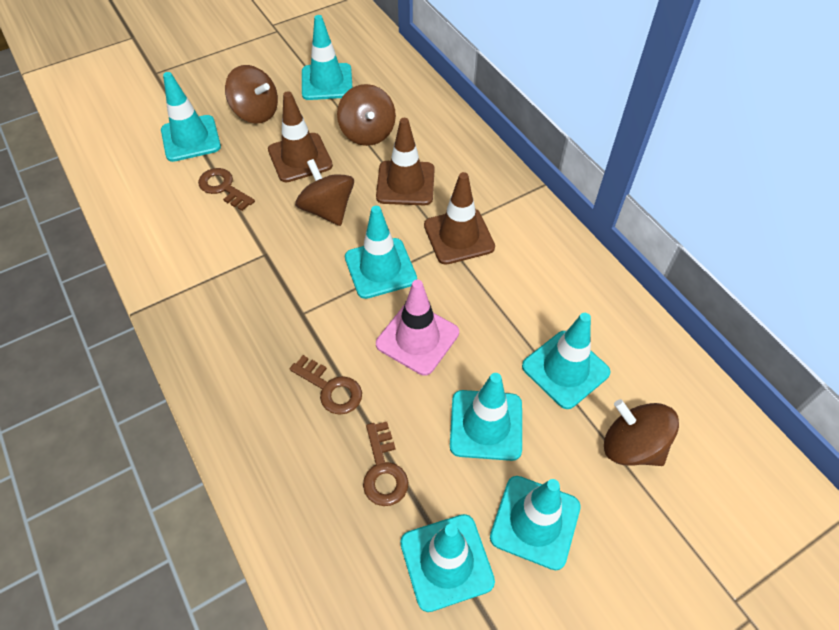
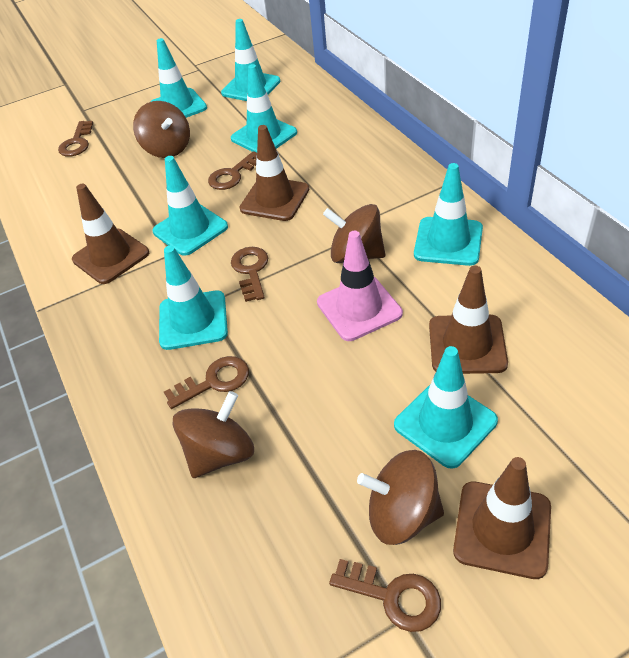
brown key: 3 -> 5
brown traffic cone: 3 -> 4

